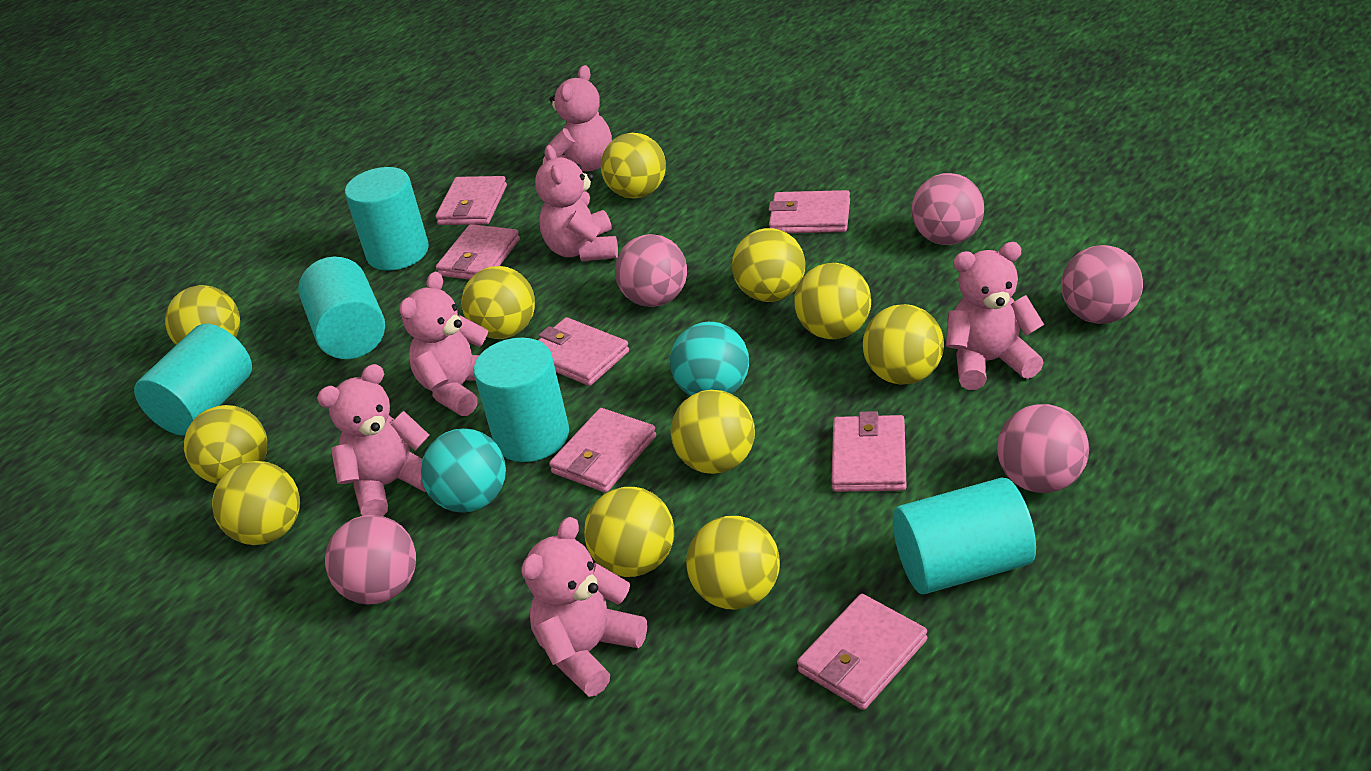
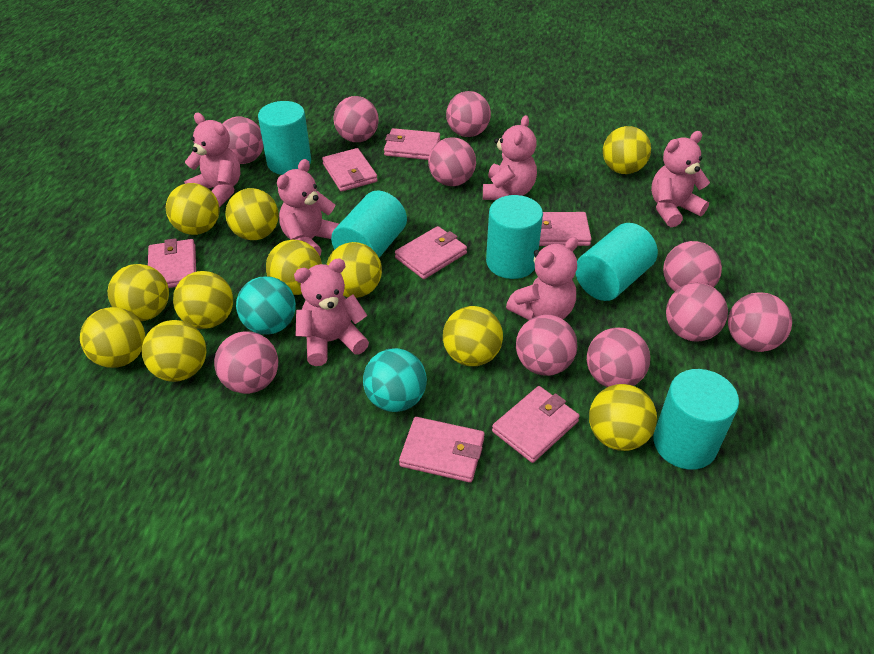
pink ball: 5 -> 10

